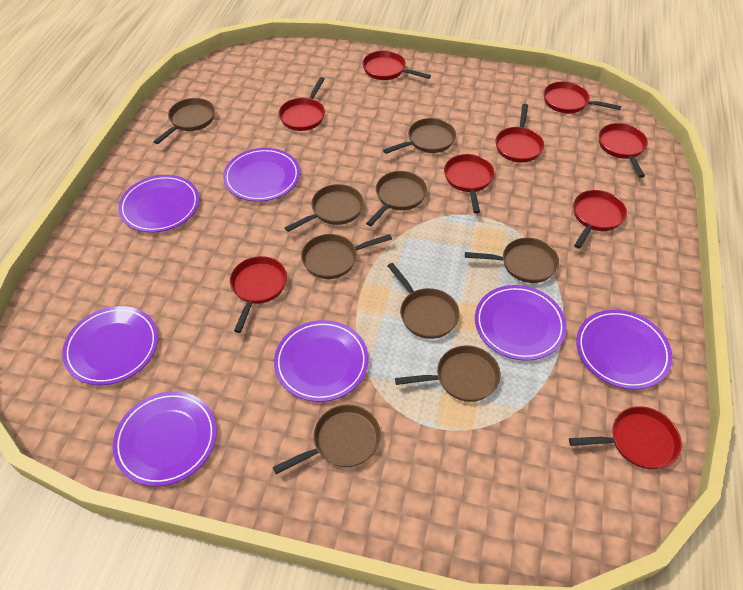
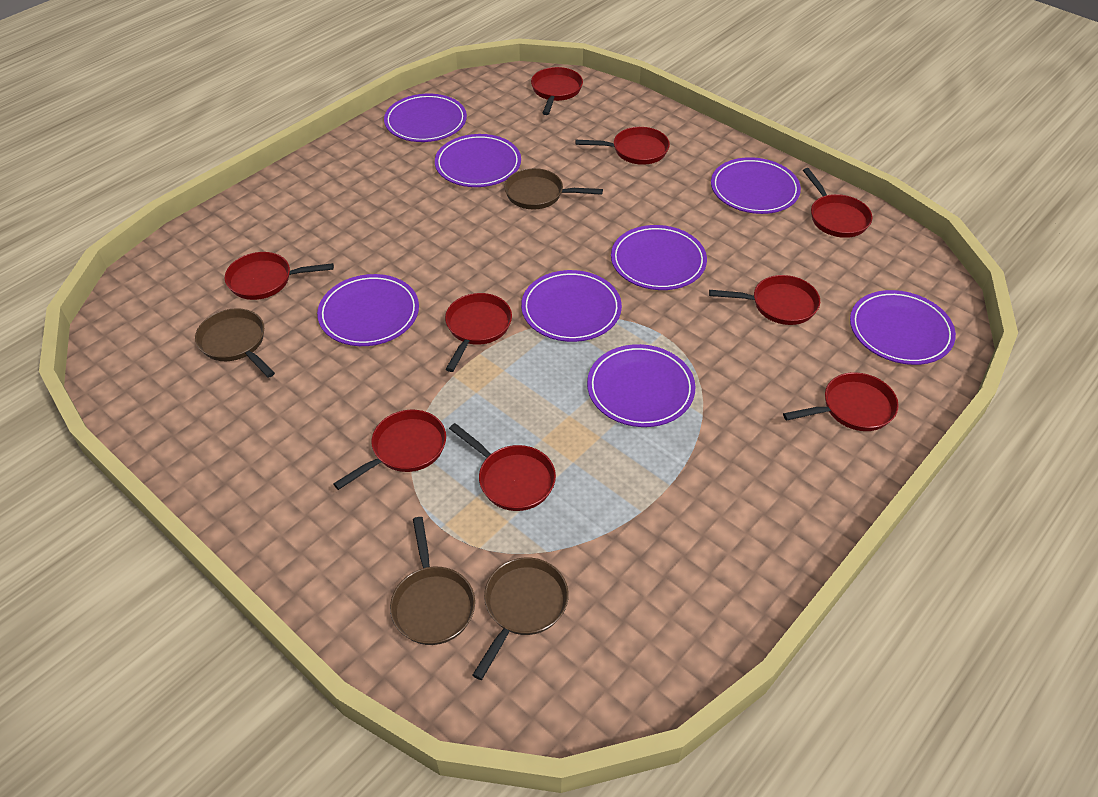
brown pan: 9 -> 4
purple plate: 7 -> 8

